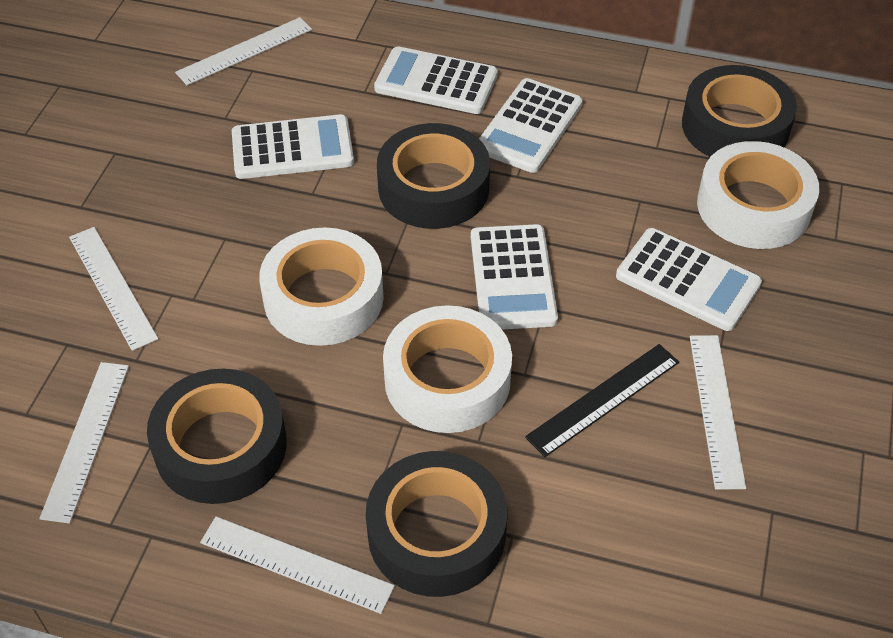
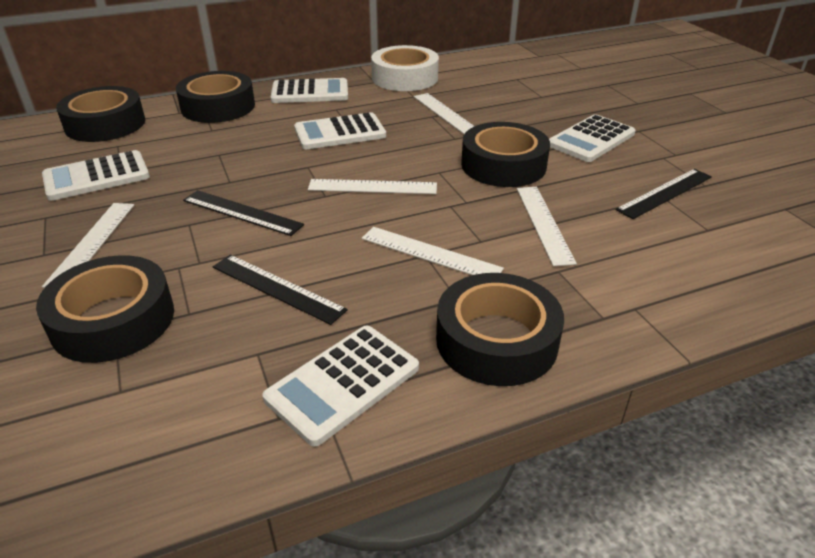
black ruler: 1 -> 3
black tape: 4 -> 5
white tape: 3 -> 1

